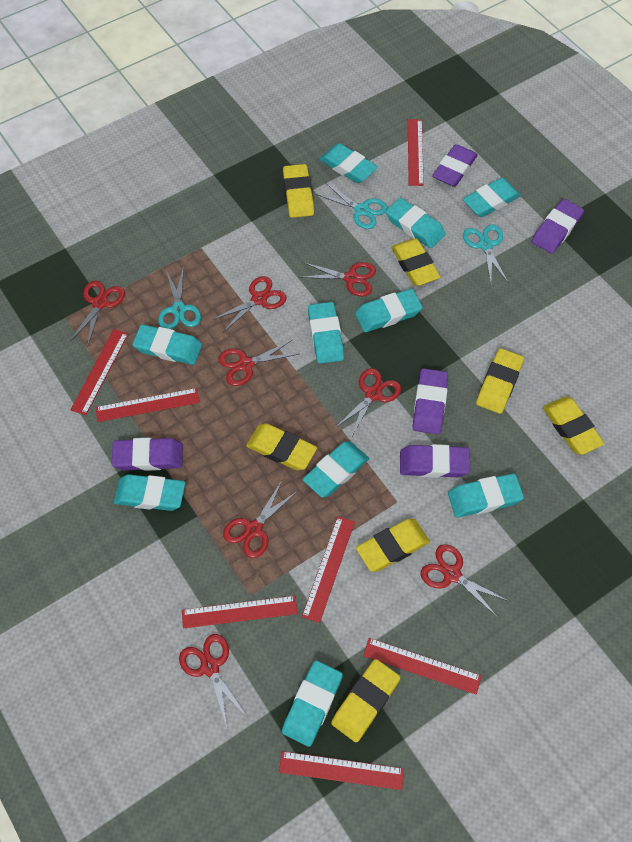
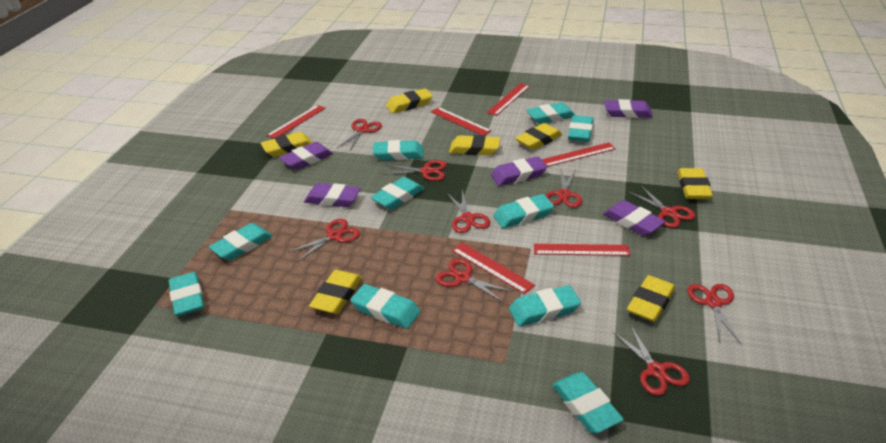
red ruler: 7 -> 6
red scissors: 8 -> 9
turquoise scissors: 3 -> 0

